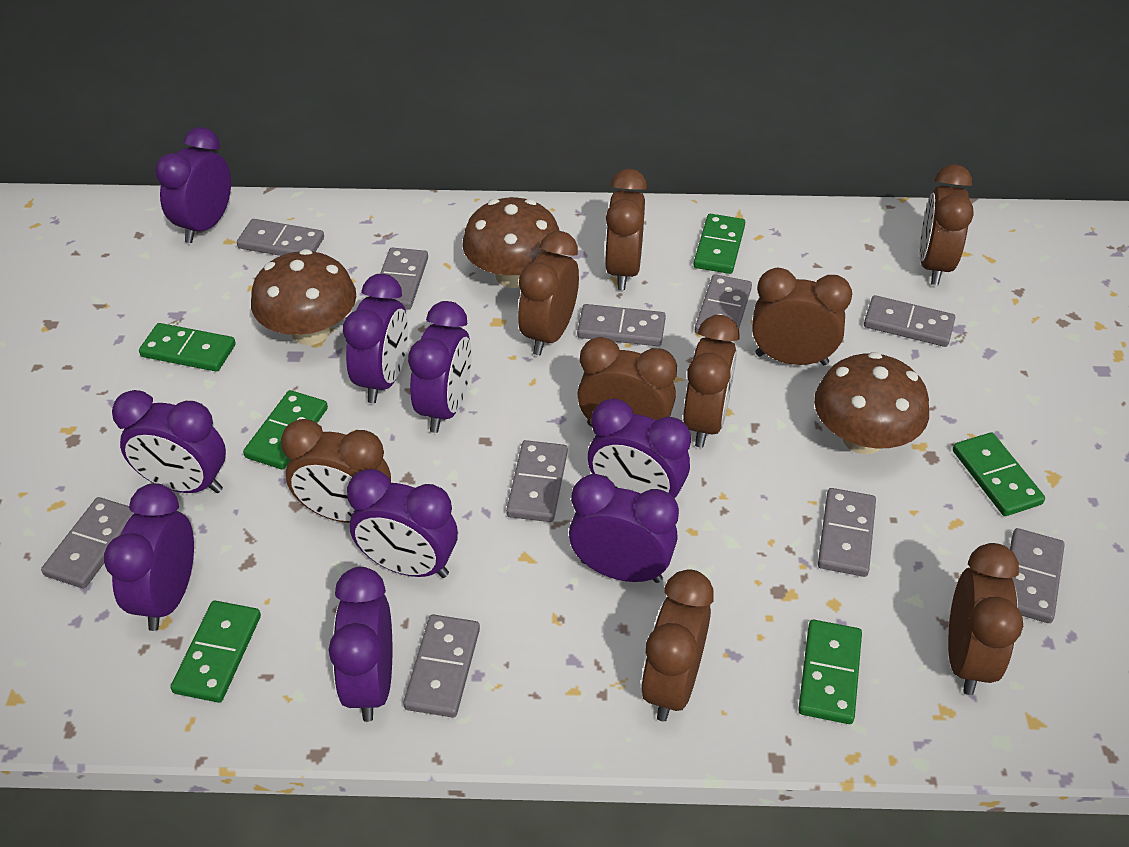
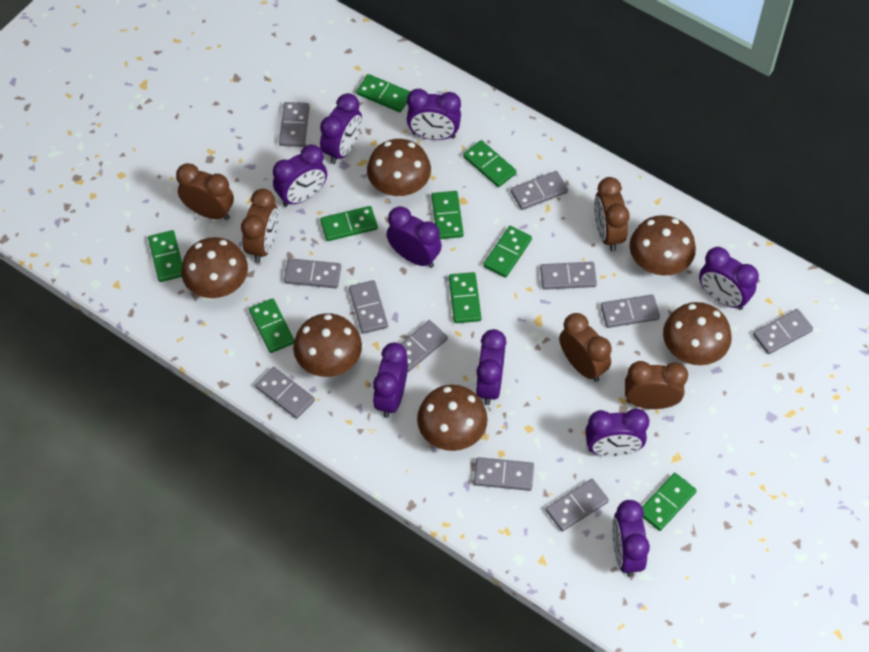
brown clock: 9 -> 5
brown mushroom: 3 -> 6
green domino: 6 -> 9
grey domino: 10 -> 11

